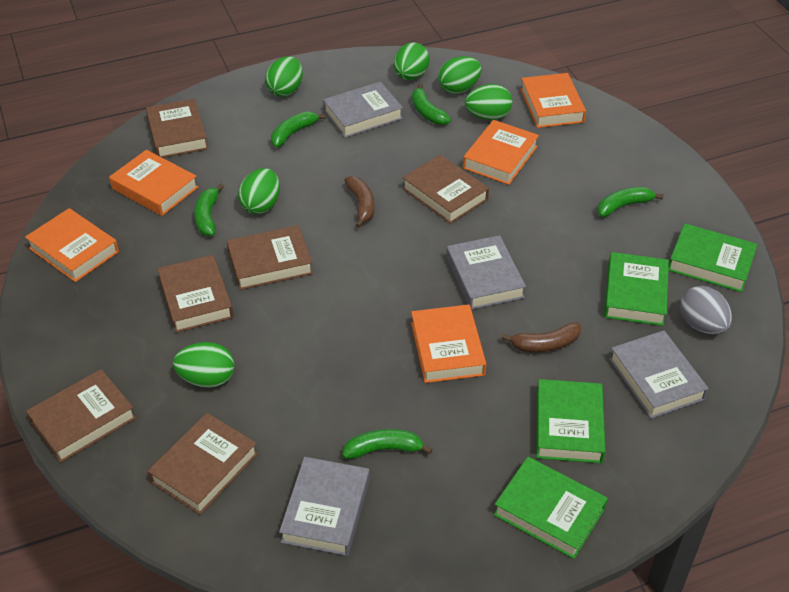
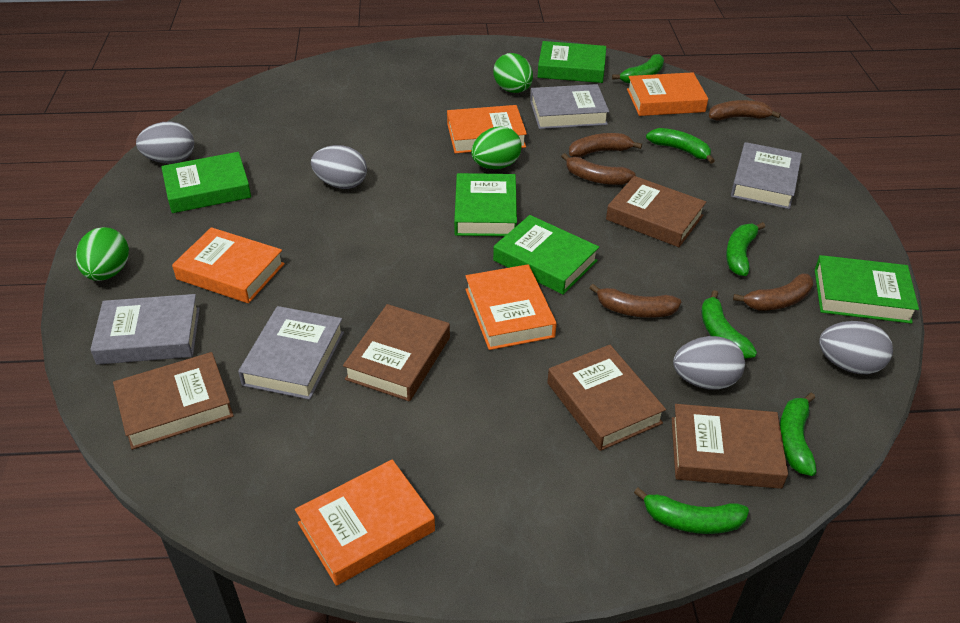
brown banana: 2 -> 5
brown book: 6 -> 5
green banana: 5 -> 6
green book: 4 -> 5
green egg: 6 -> 3
grey egg: 1 -> 4

